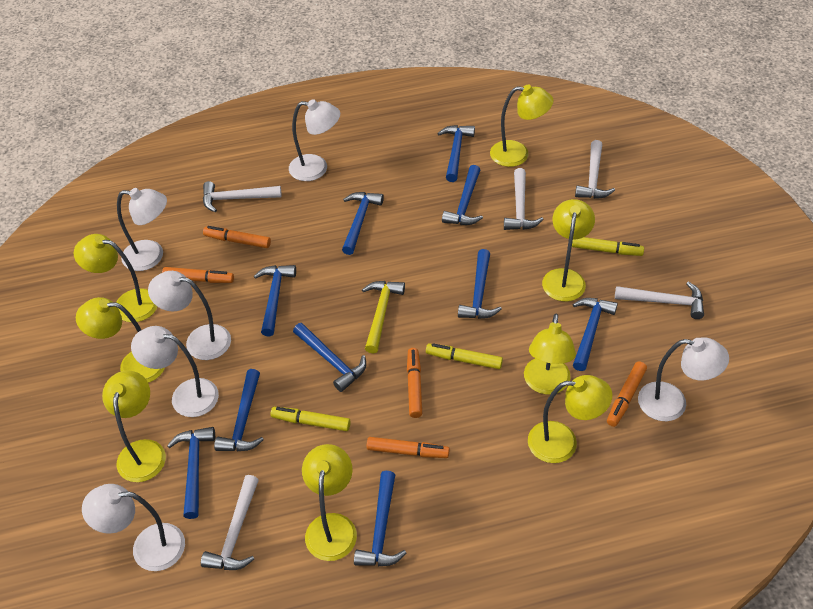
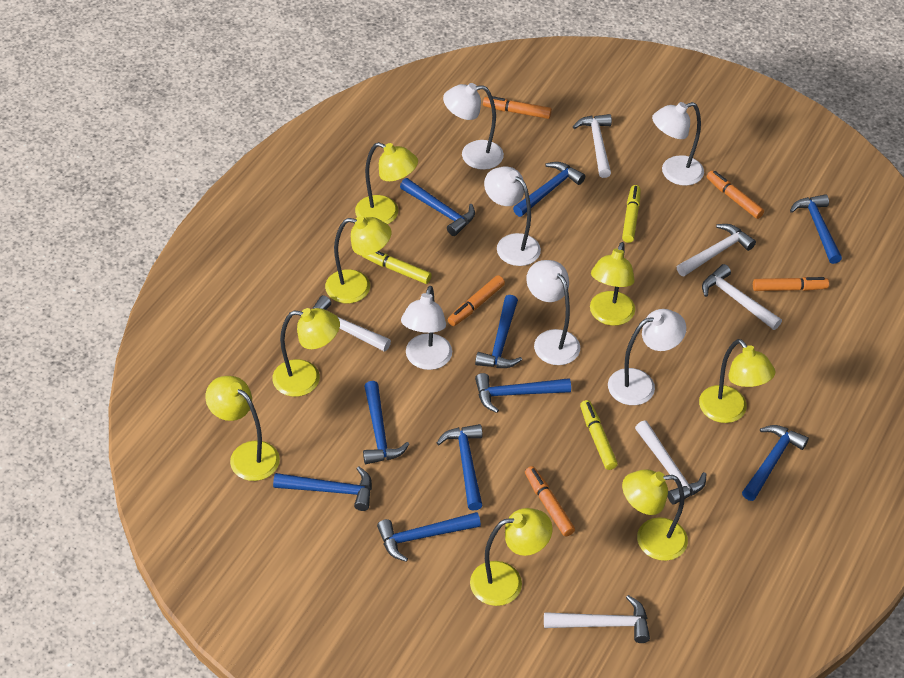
white hammer: 5 -> 6
yellow hammer: 1 -> 0

